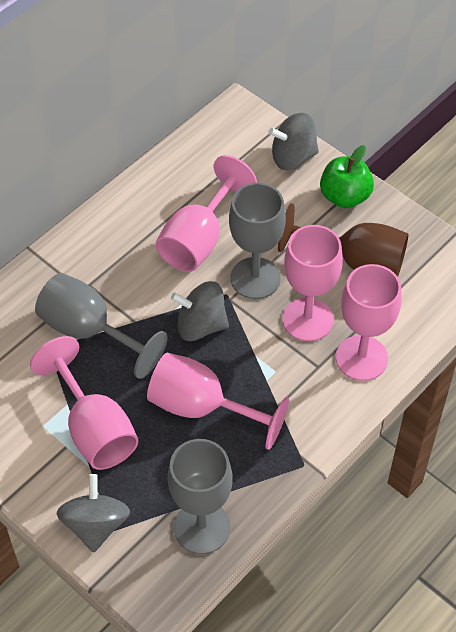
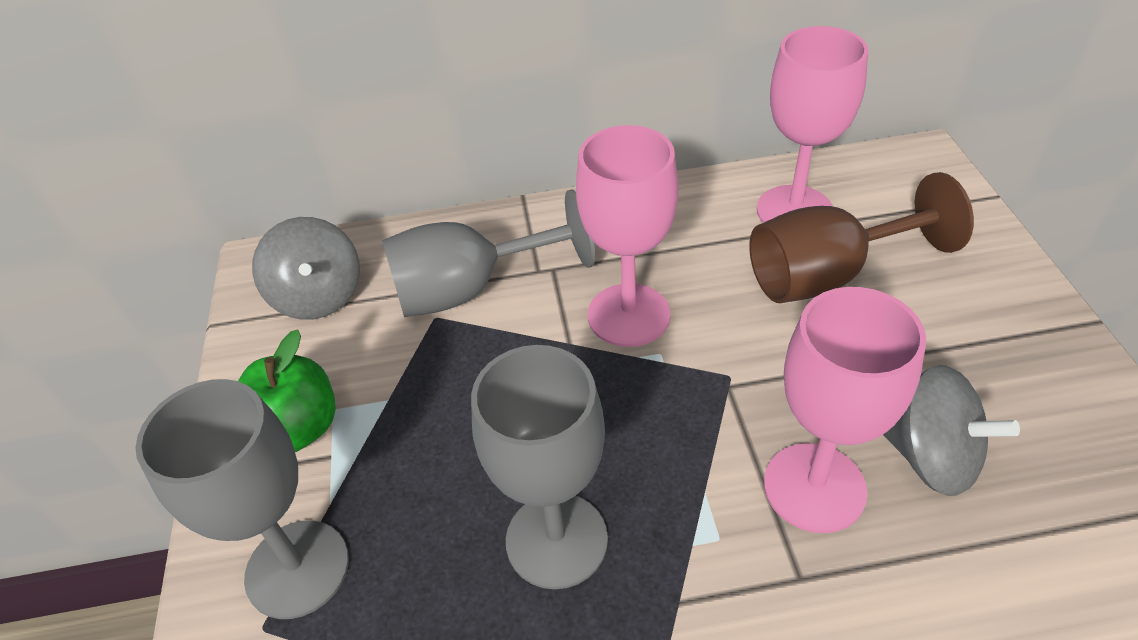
grey spinning top: 3 -> 2
pink goblet: 5 -> 3

